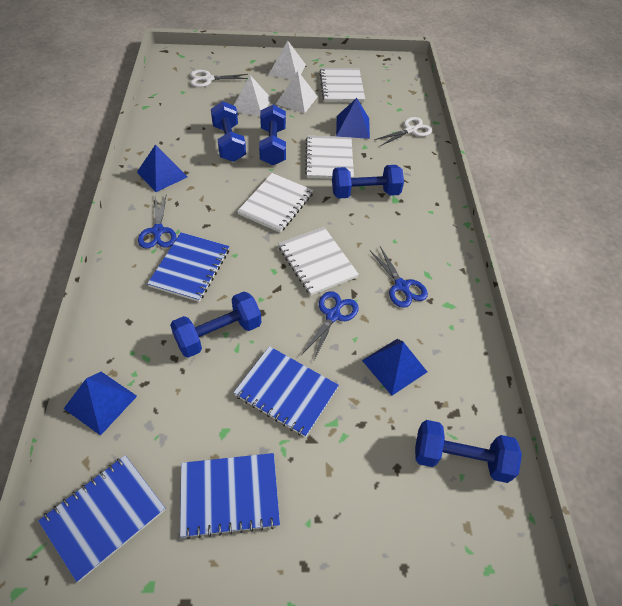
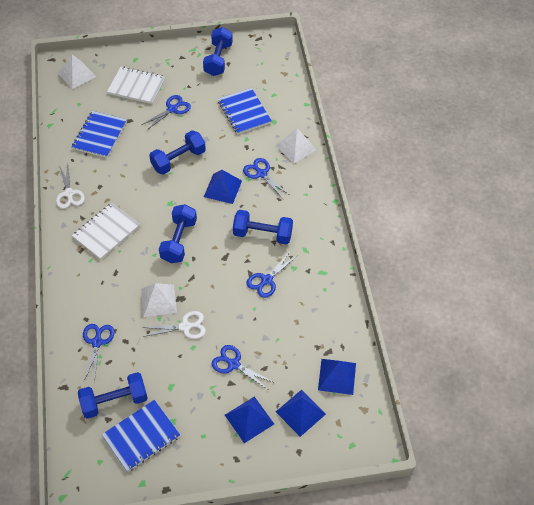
blue notebook: 4 -> 3
blue scissors: 3 -> 5
white notebook: 4 -> 2

